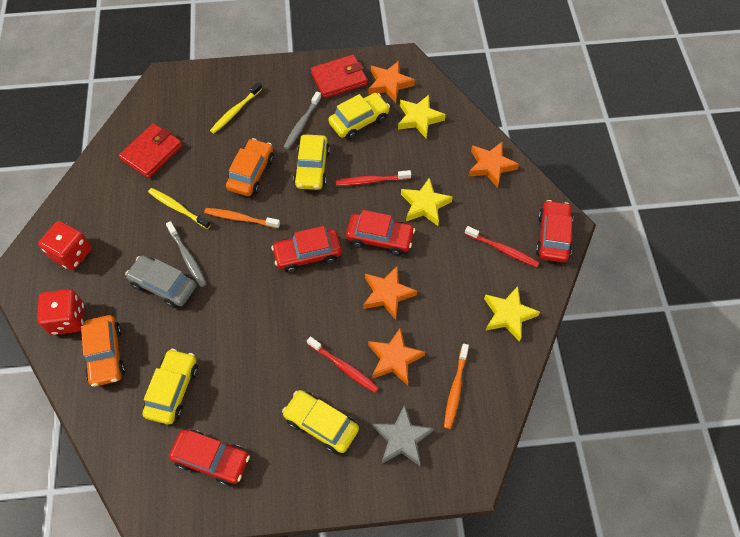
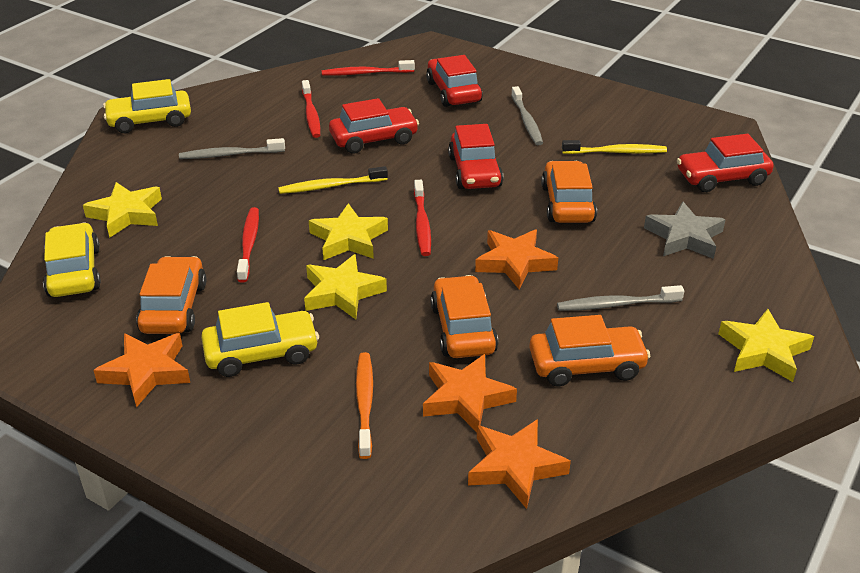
grey car: 1 -> 0
grey toothbrush: 2 -> 3
orange car: 2 -> 4
orange toothbrush: 2 -> 1
red dice: 2 -> 0
red toothbrush: 3 -> 4
red wallet: 2 -> 0
yellow car: 4 -> 3
yellow star: 3 -> 4

